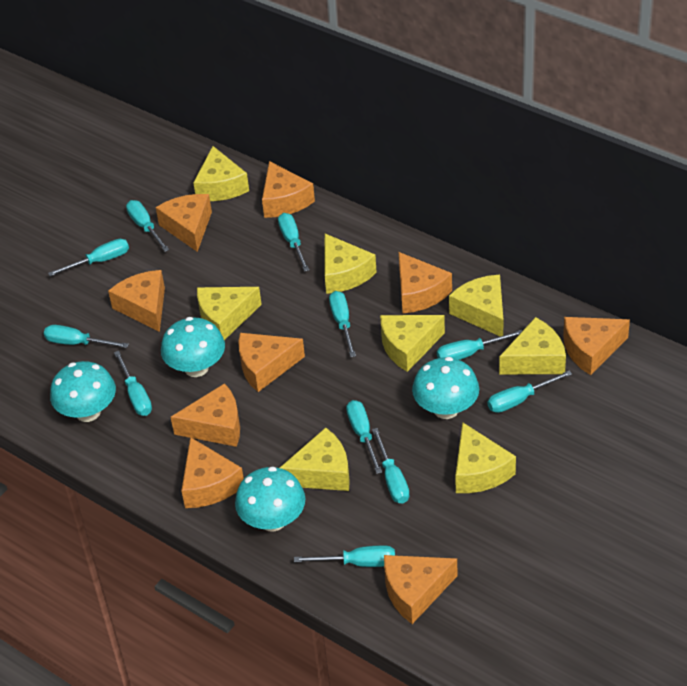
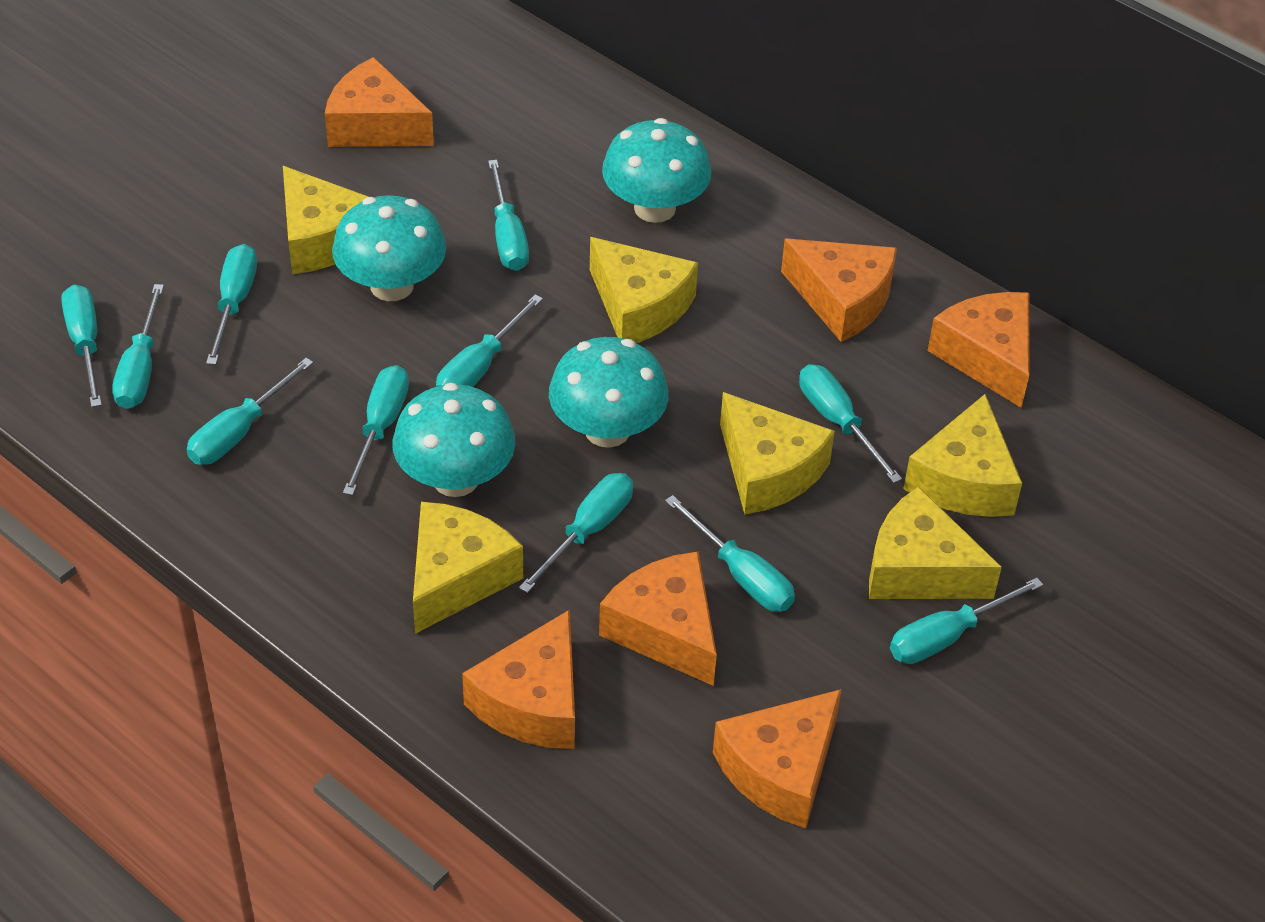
orange cheese: 9 -> 6
yellow cheese: 8 -> 6

